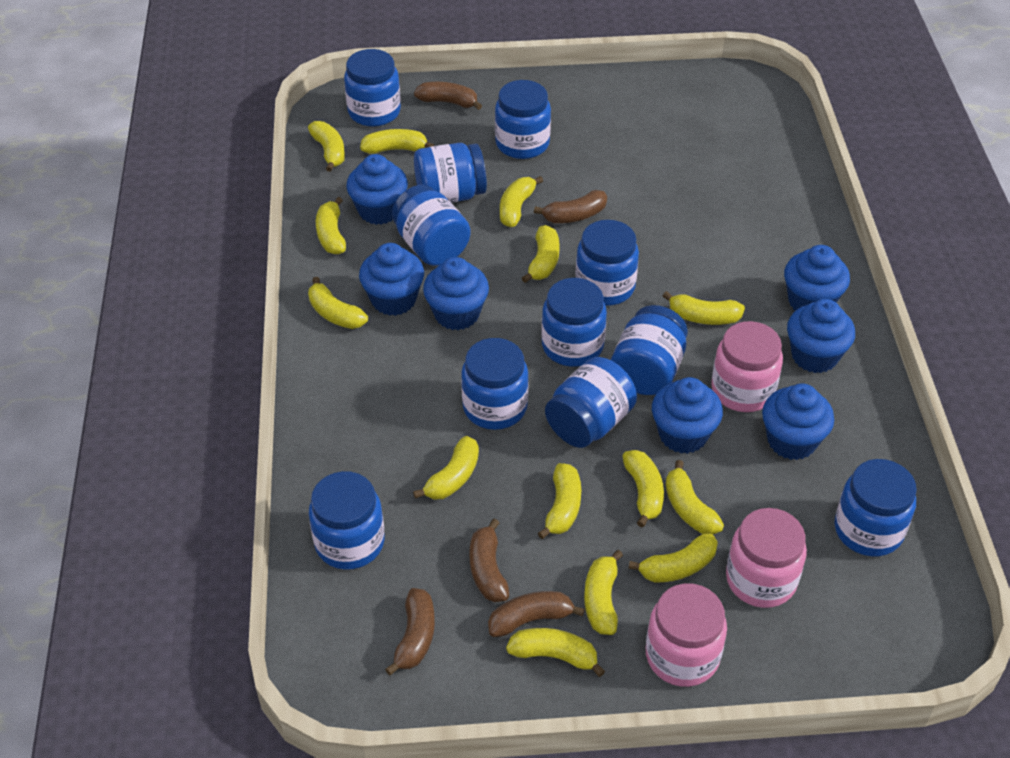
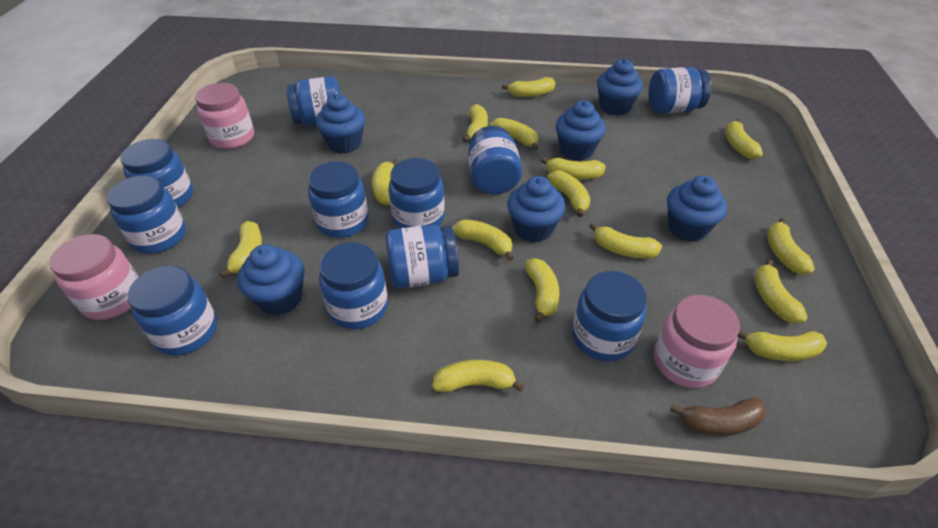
blue cupcake: 7 -> 6
brown banana: 5 -> 1
yellow banana: 14 -> 15

